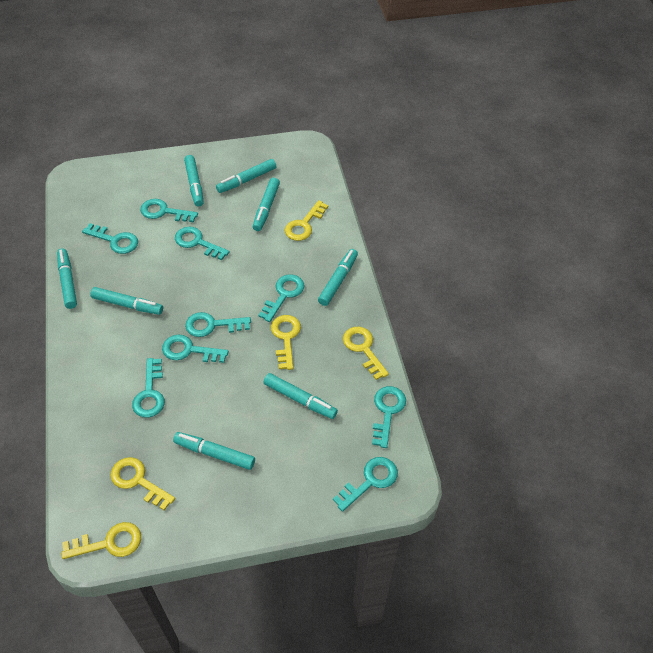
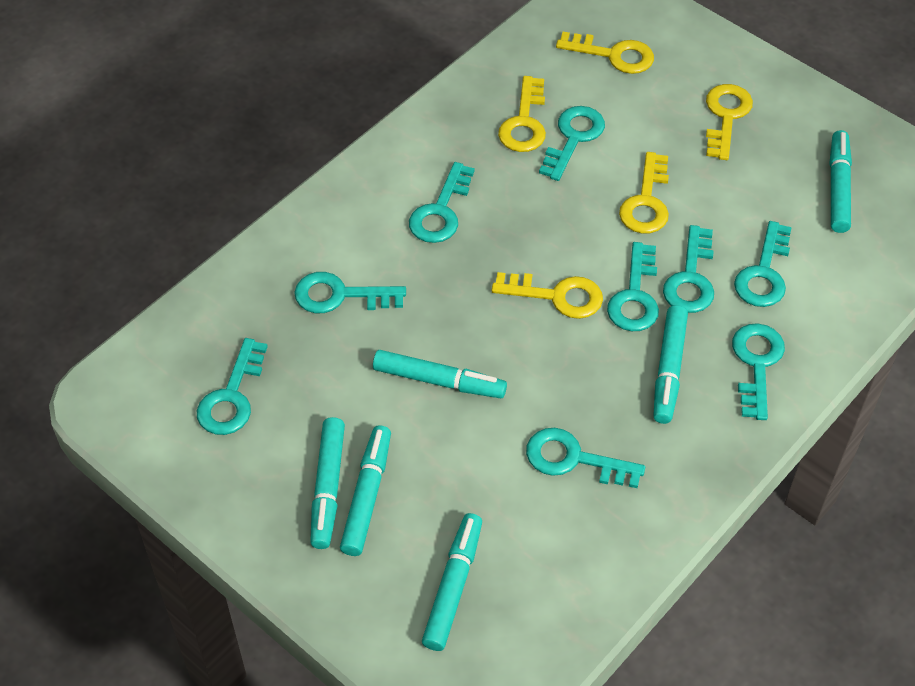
turquoise marker: 8 -> 6

